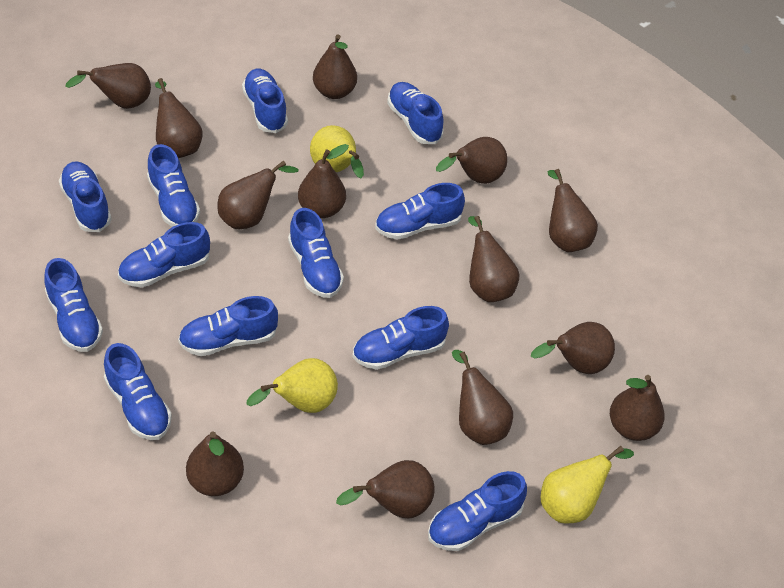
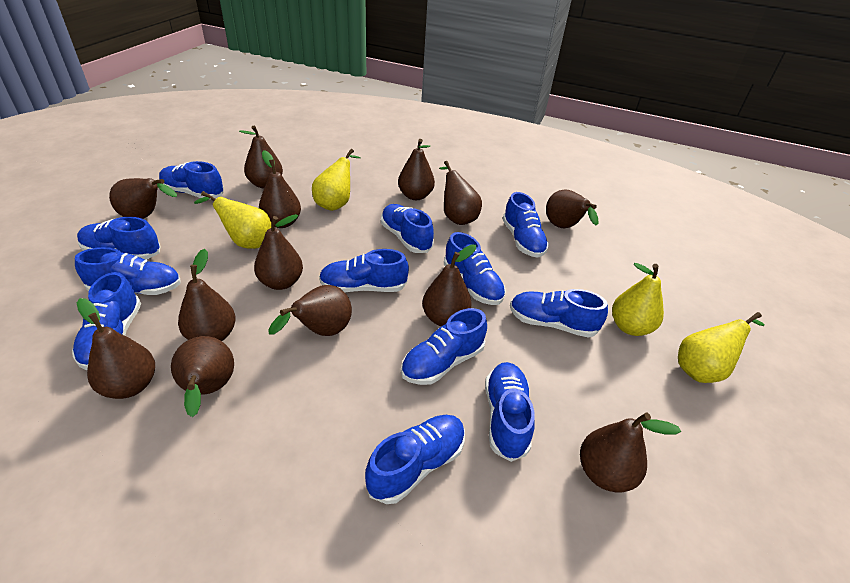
yellow pear: 3 -> 4

